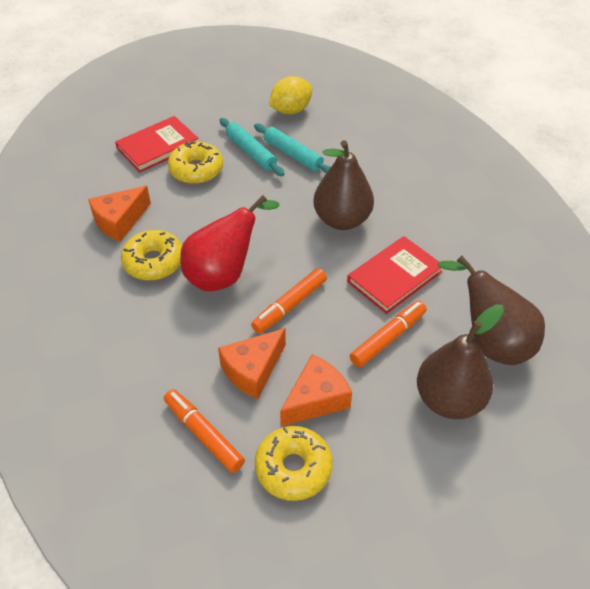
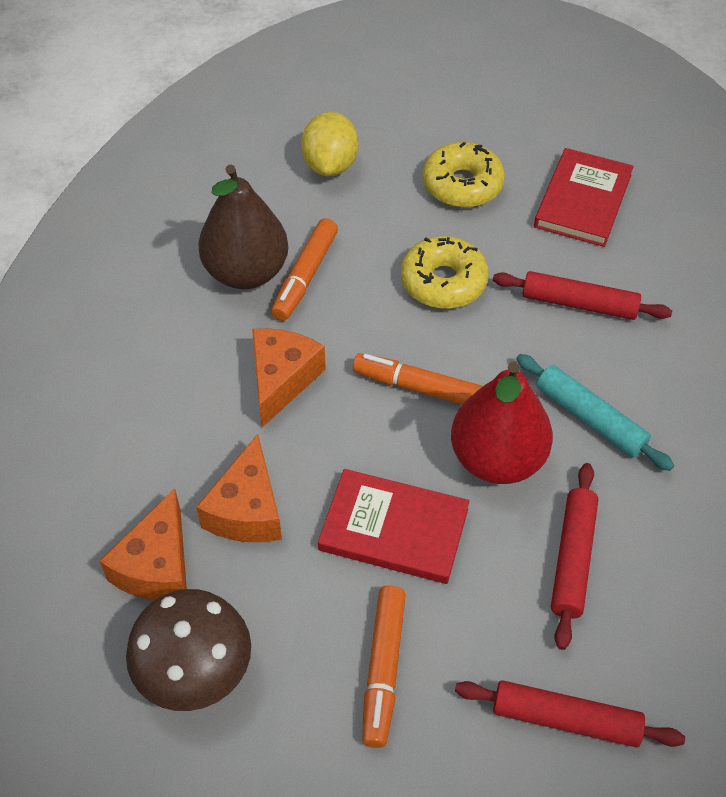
brown mushroom: 0 -> 1
brown pear: 3 -> 1
red rolling pin: 0 -> 3
turquoise rolling pin: 2 -> 1
yellow donut: 3 -> 2

